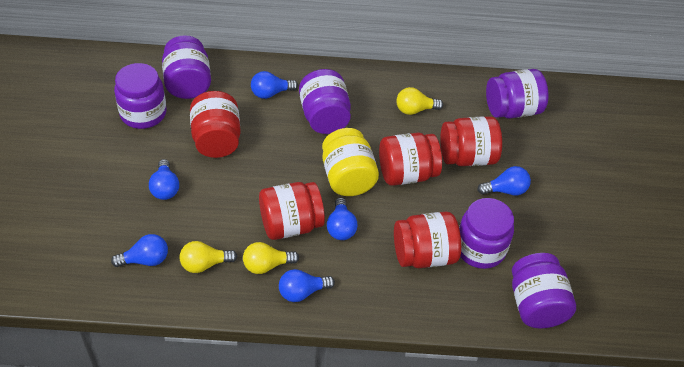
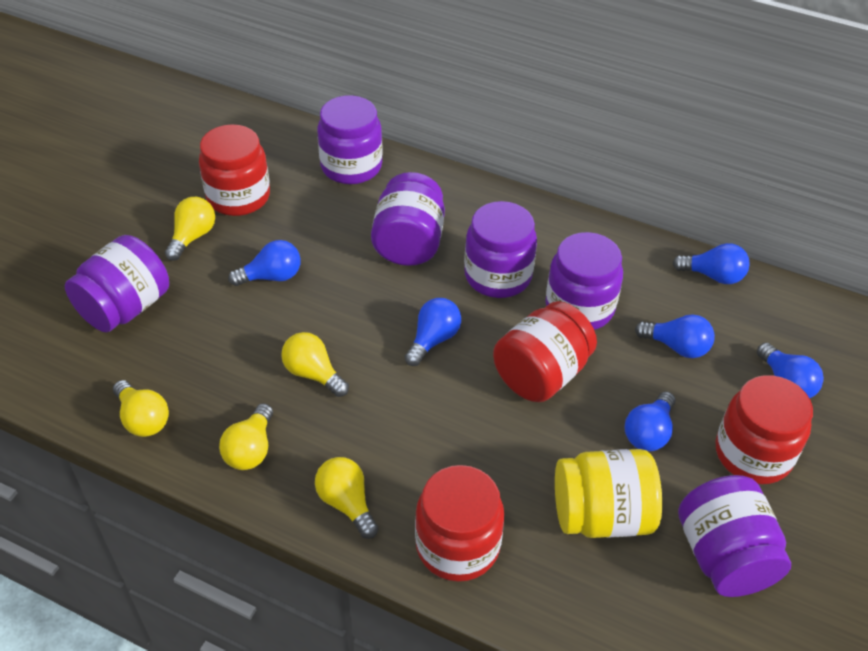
red jar: 5 -> 4
yellow light bulb: 3 -> 5

